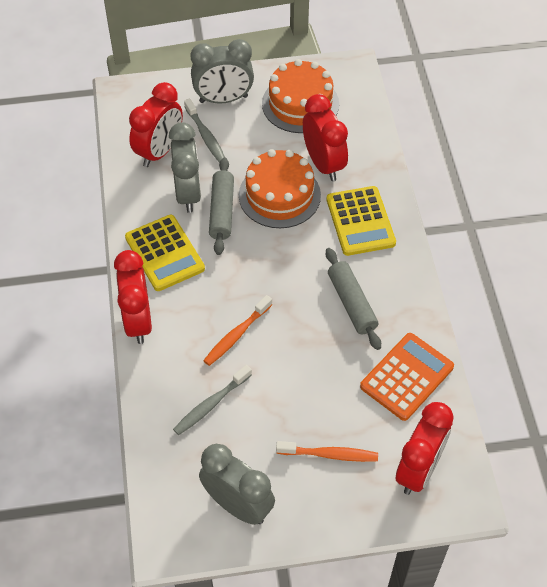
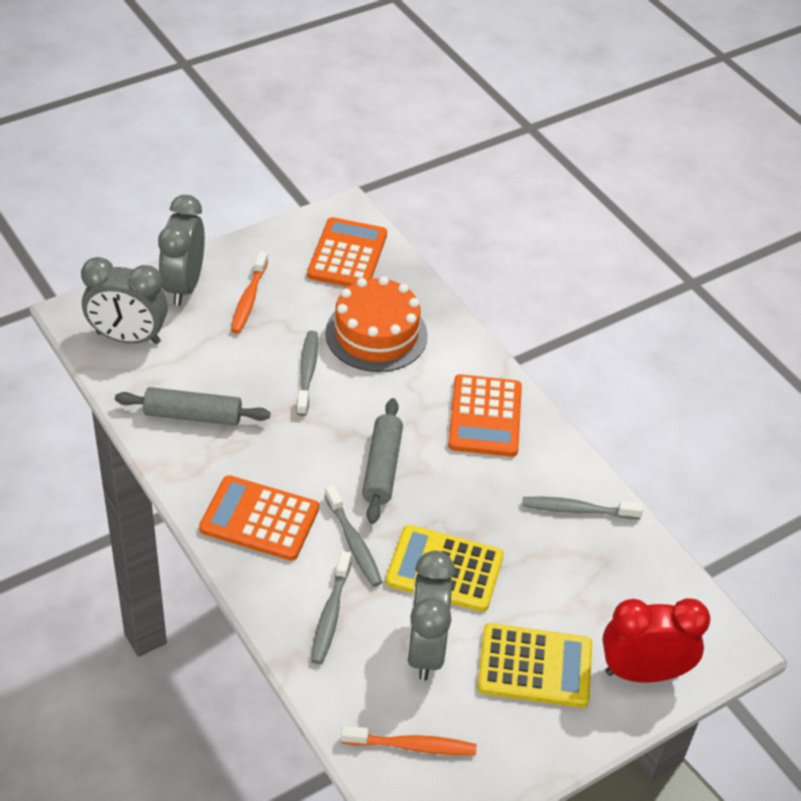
grey toothbrush: 2 -> 4
orange cake: 2 -> 1
orange calculator: 1 -> 3
red clock: 4 -> 1

